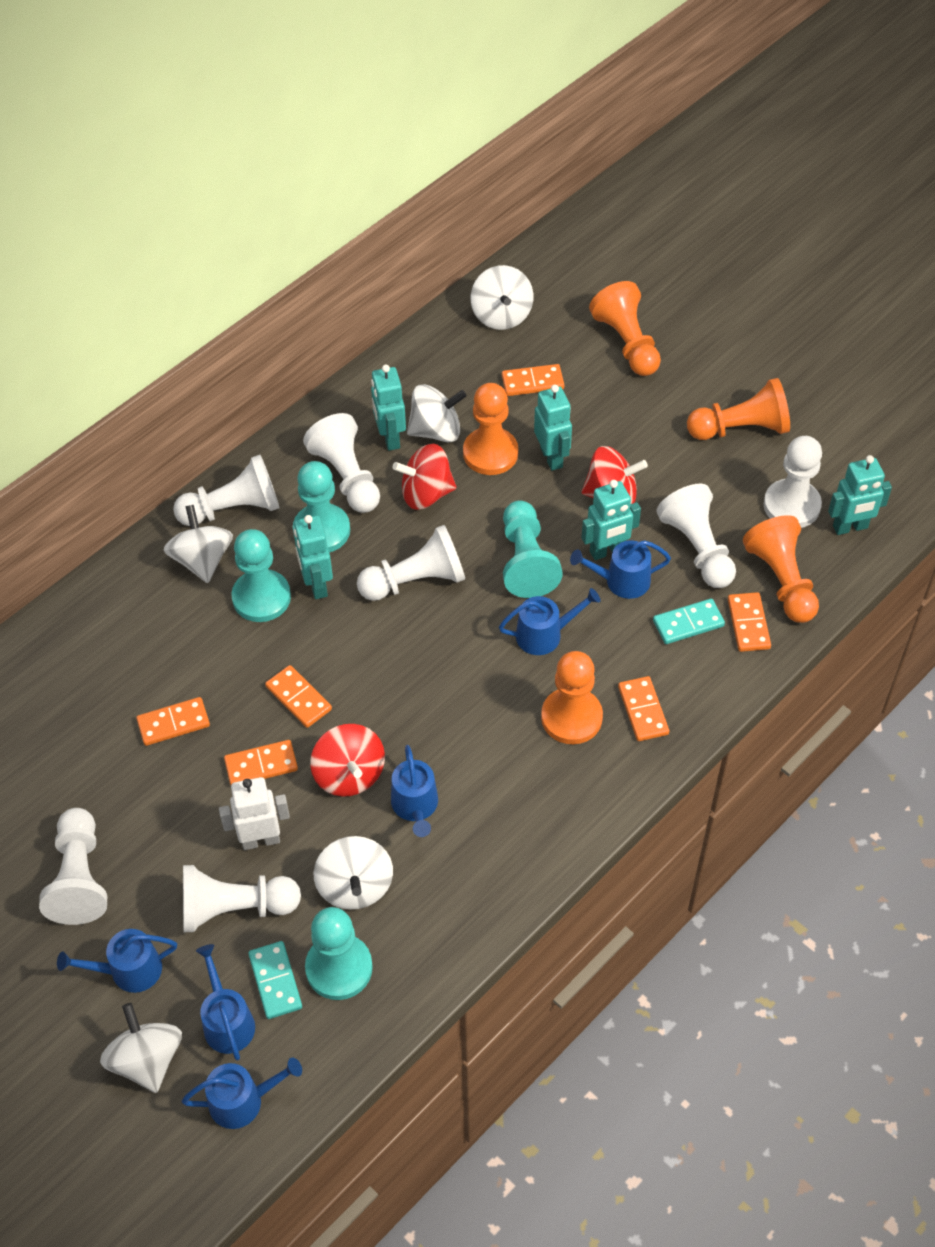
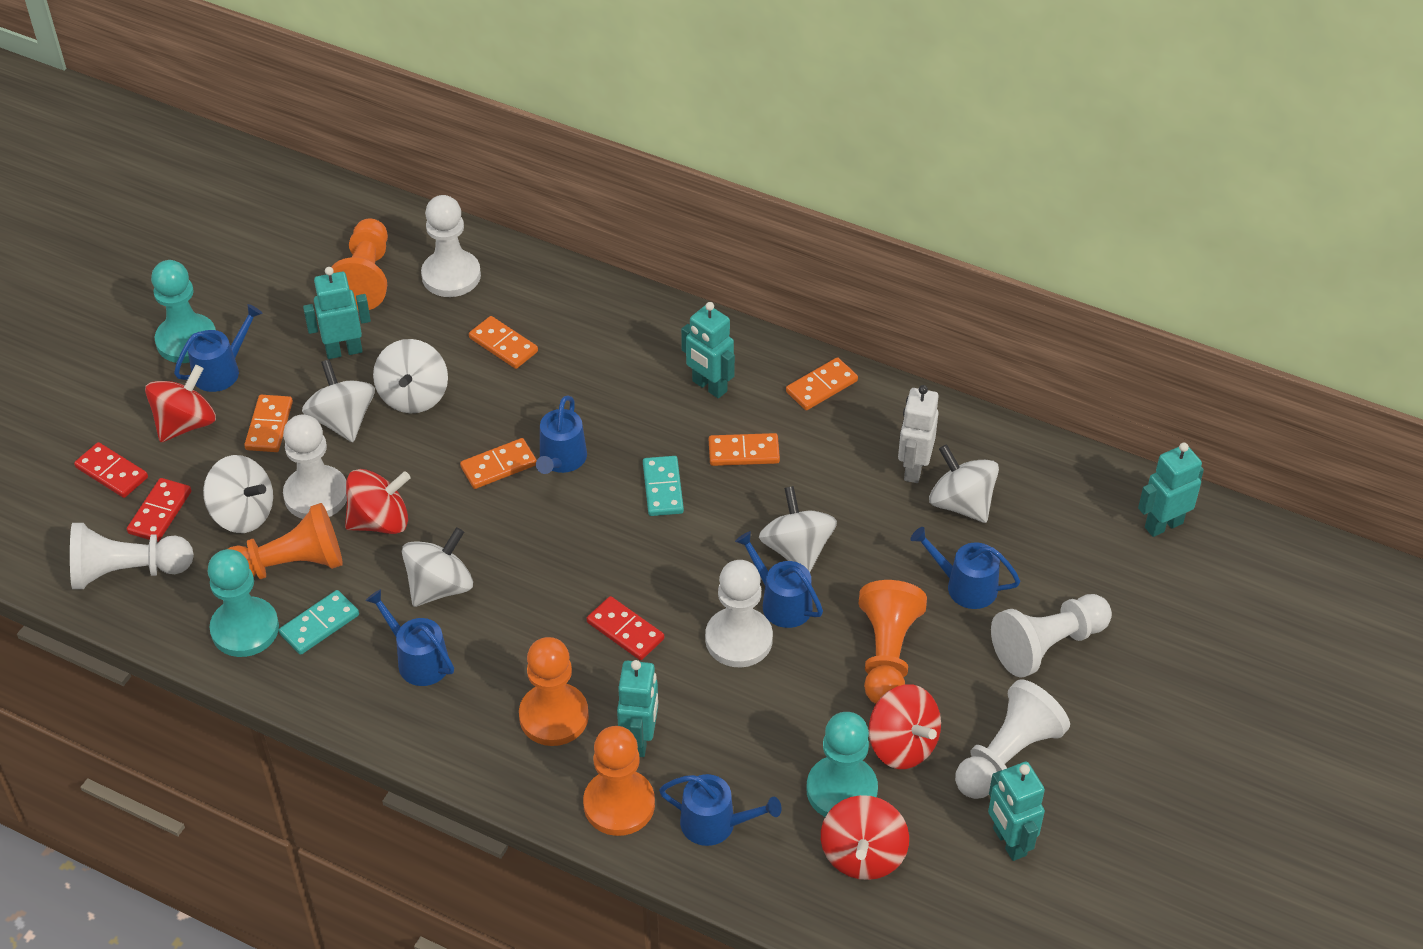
orange domino: 6 -> 5
red domino: 0 -> 3
red spinning top: 3 -> 4
turquoise pawn: 4 -> 3
white pawn: 7 -> 6
white spinning top: 5 -> 6

